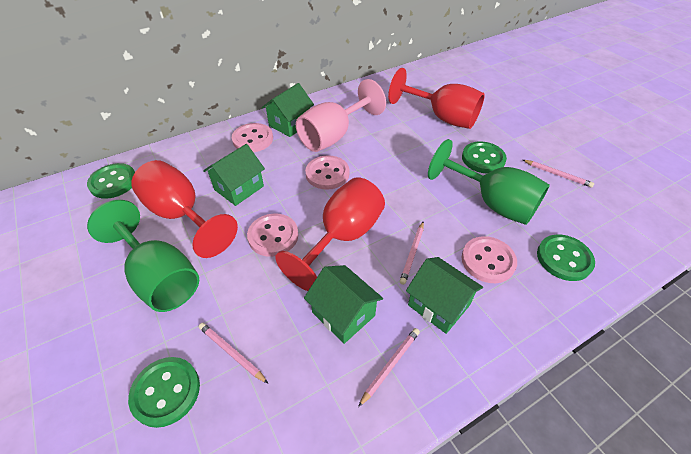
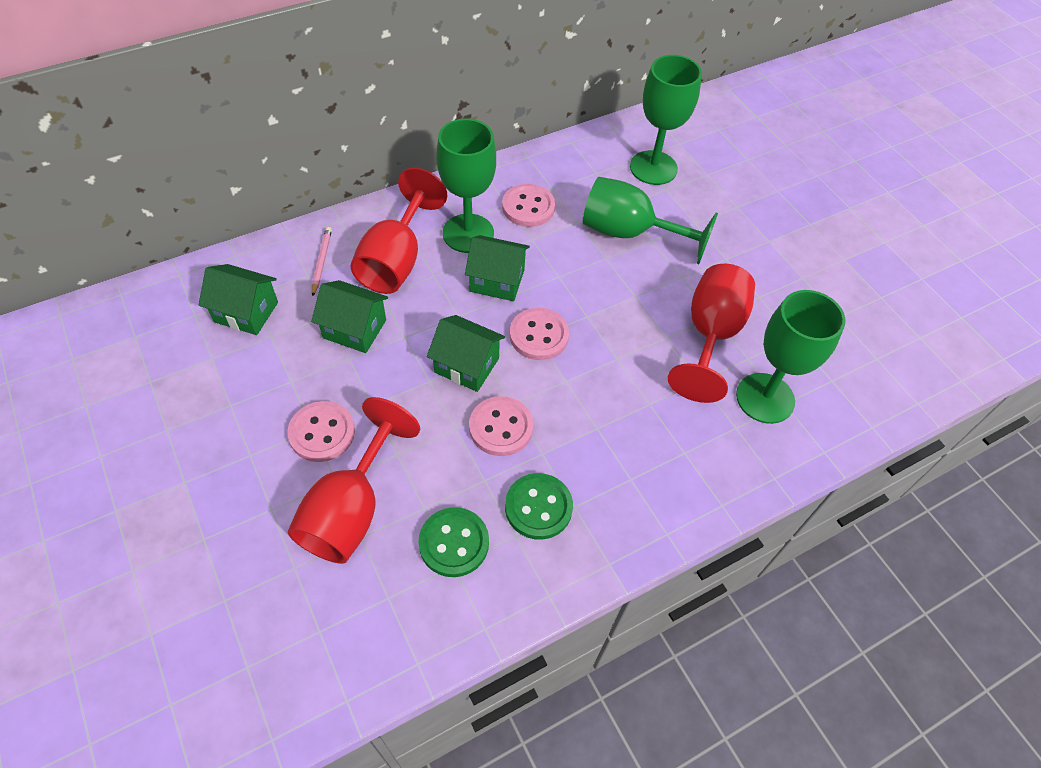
green button: 4 -> 2
green goblet: 2 -> 4
pink goblet: 1 -> 0
pink pencil: 4 -> 1

